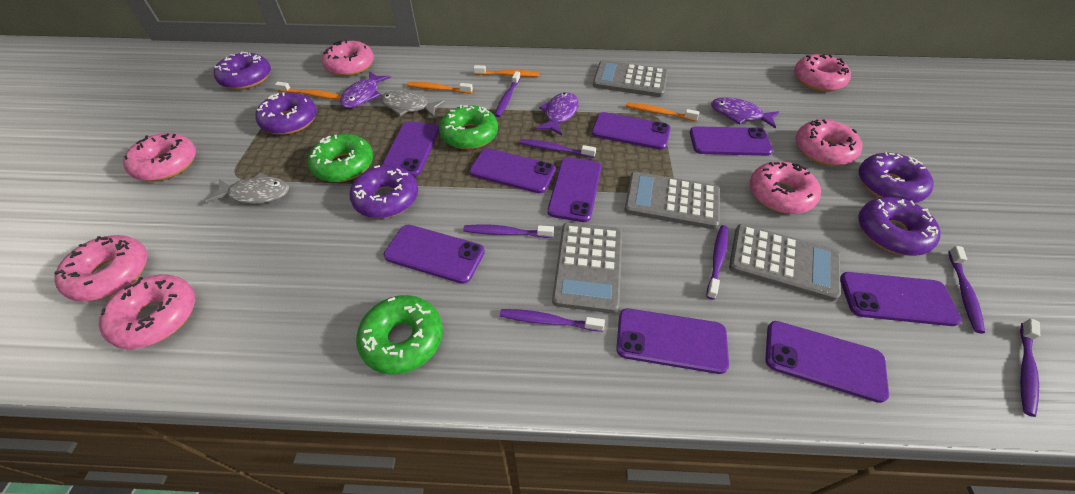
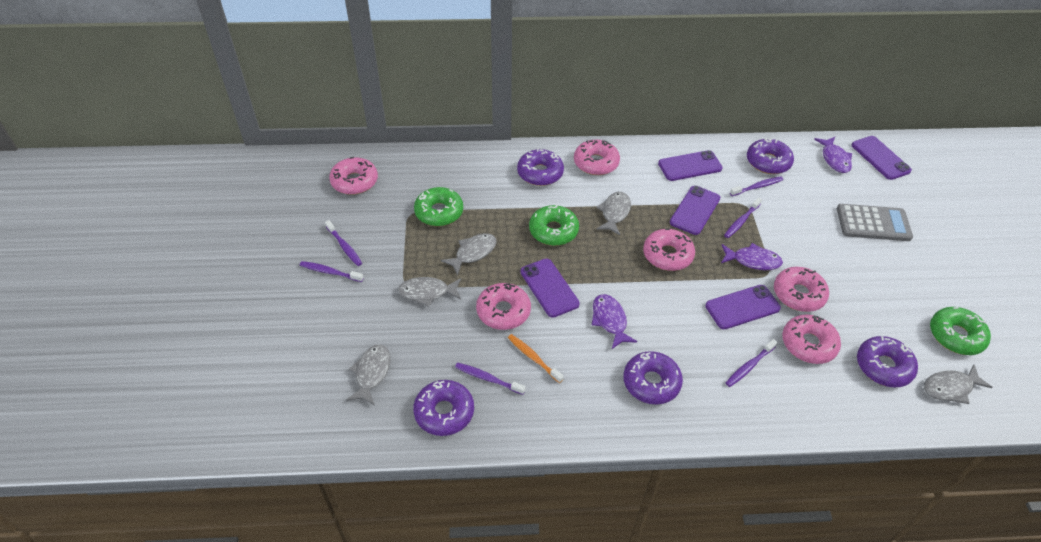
grey calculator: 4 -> 1
grey fish: 2 -> 5
orange toothbrush: 4 -> 1
pink donut: 7 -> 6
purple phone: 9 -> 5
purple toothbrush: 7 -> 6

